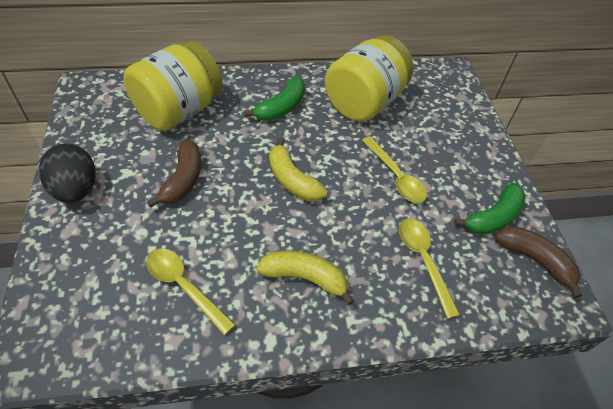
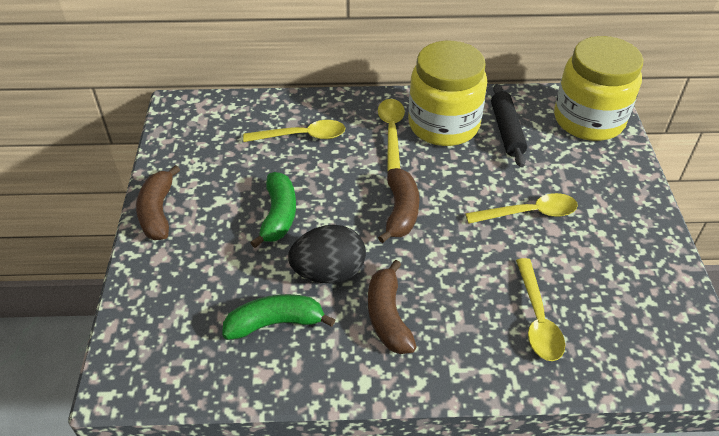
black rolling pin: 0 -> 1
brown banana: 2 -> 3
yellow banana: 2 -> 0
yellow spoon: 3 -> 4

